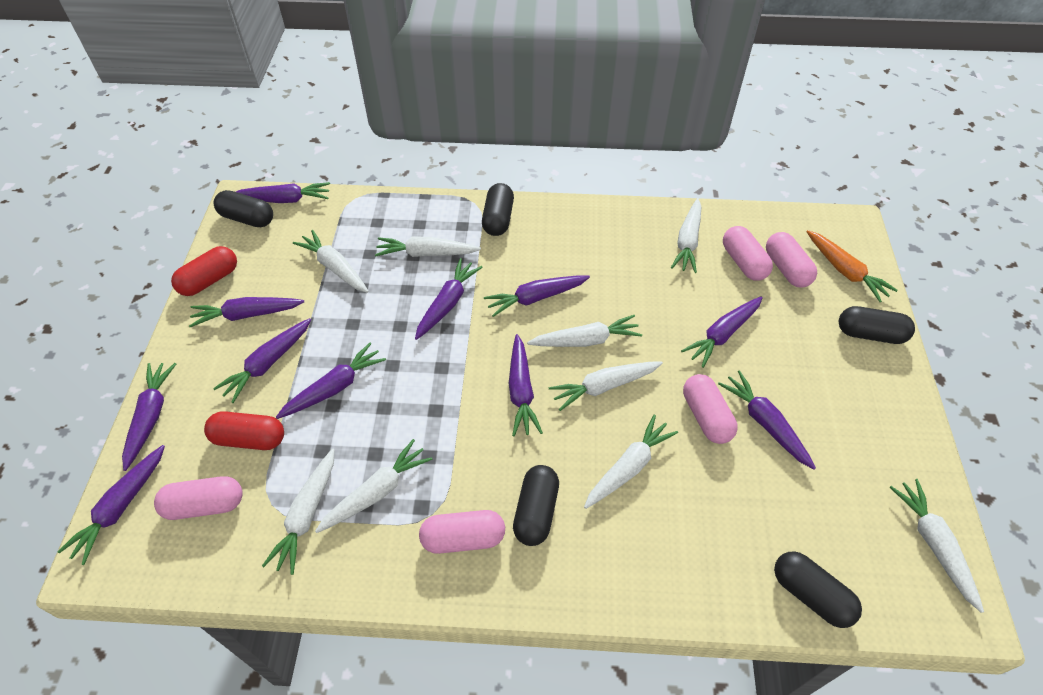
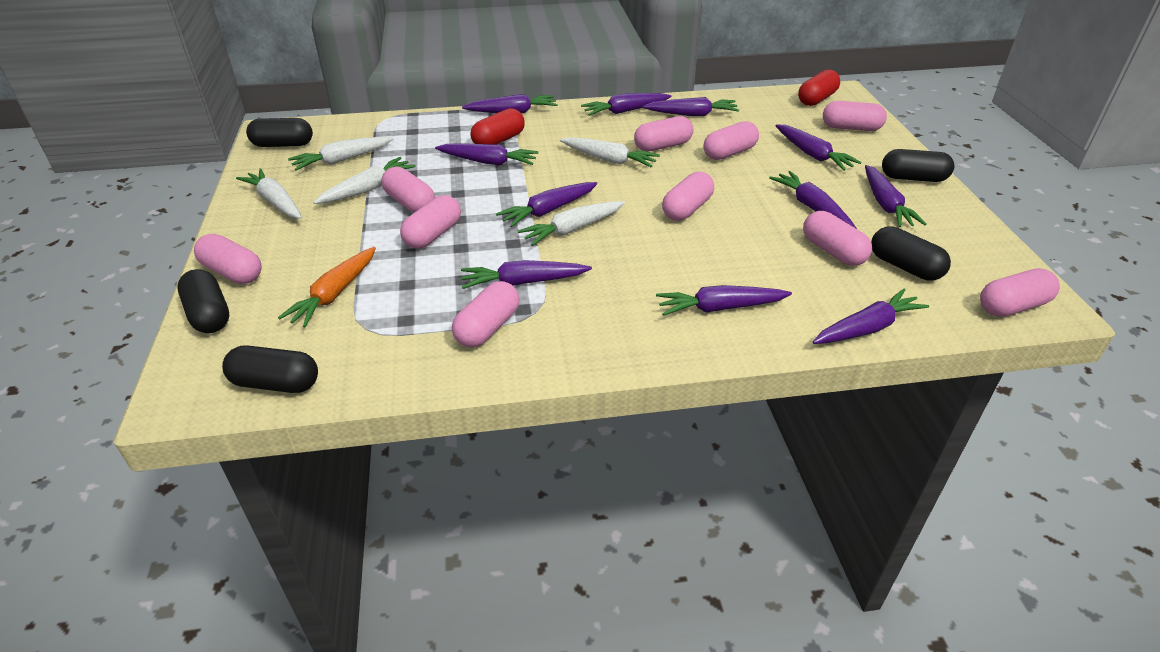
pink capsule: 5 -> 10
white carrot: 9 -> 5

